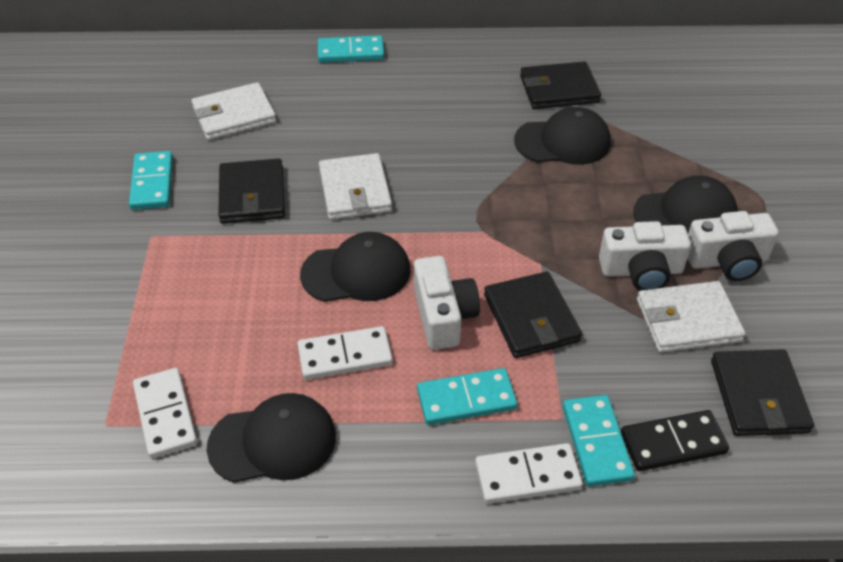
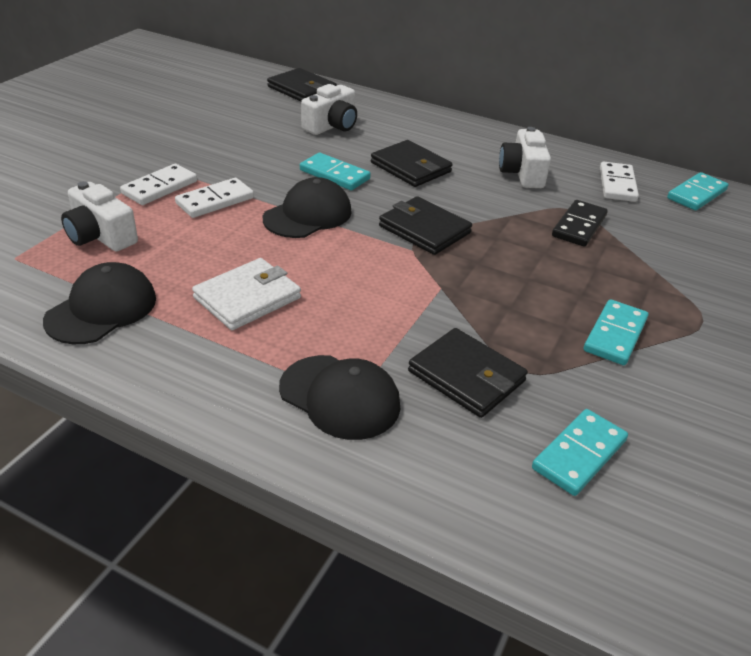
black cap: 4 -> 3
white wallet: 3 -> 1

